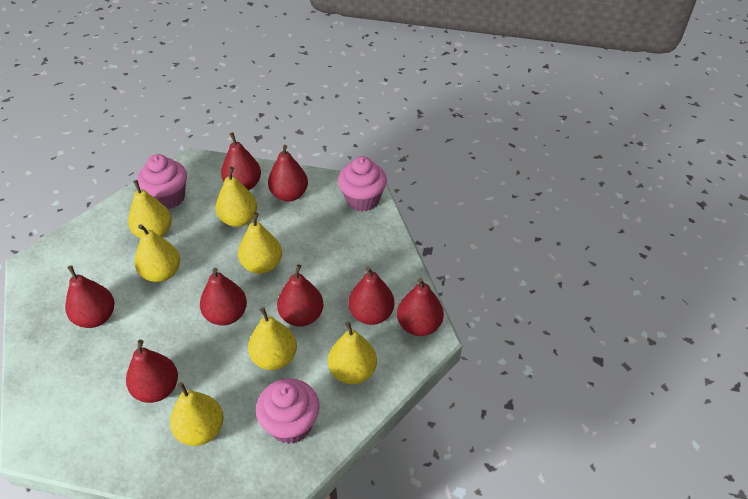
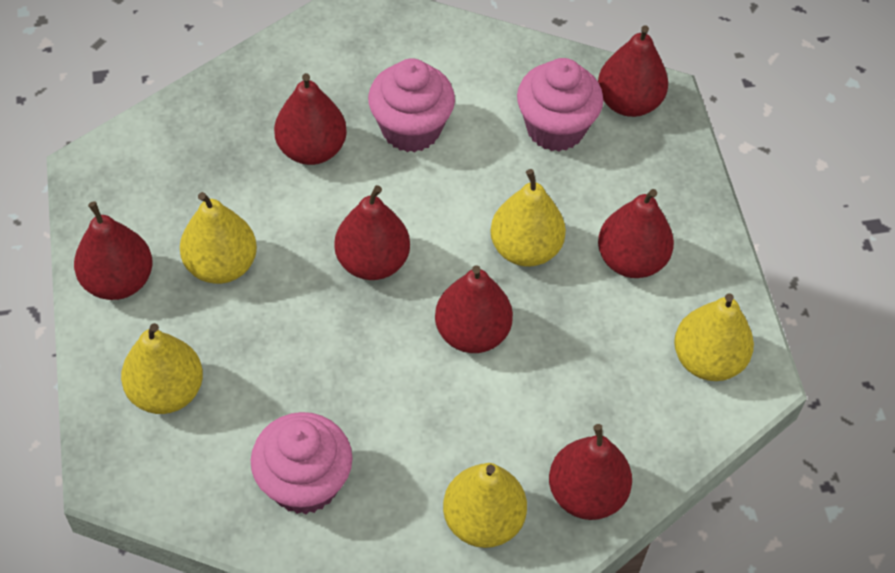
red pear: 8 -> 7
yellow pear: 7 -> 5

